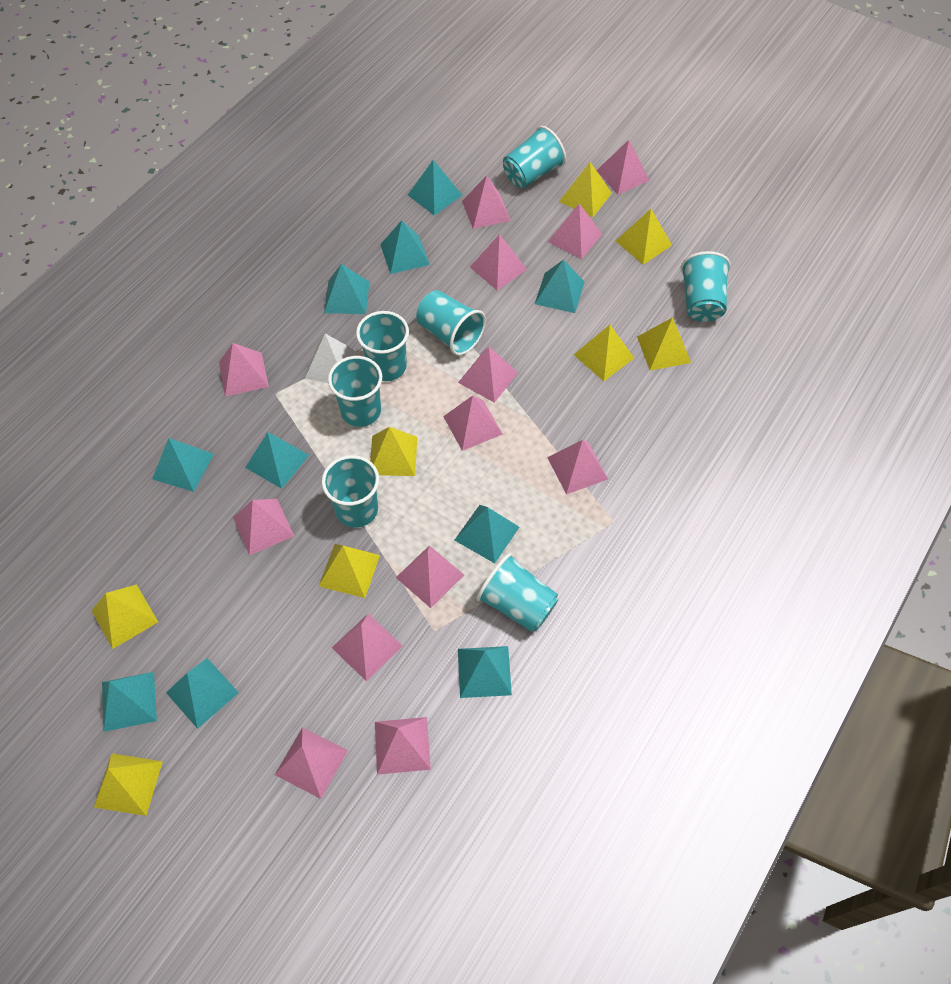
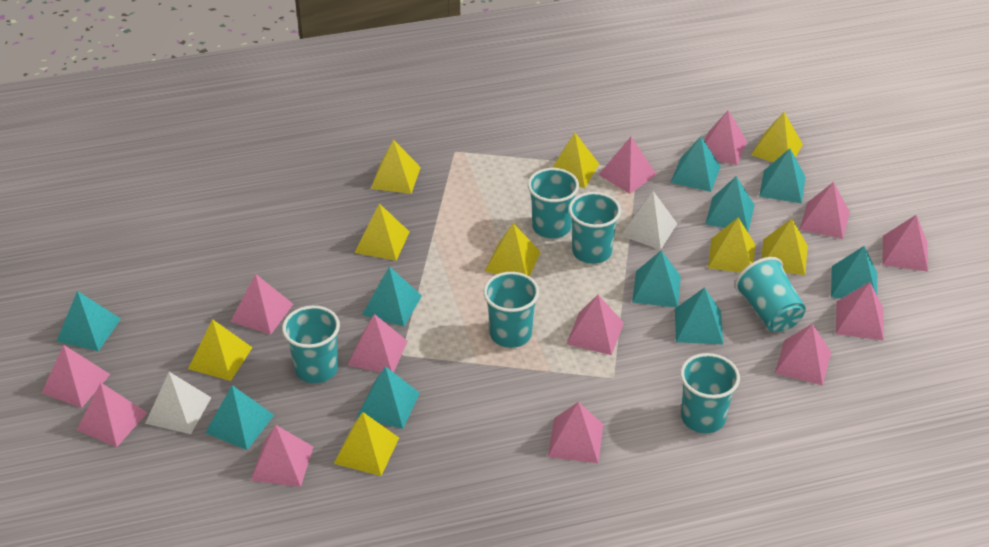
turquoise cup: 7 -> 6
white pyramid: 1 -> 2
yellow pyramid: 8 -> 9

